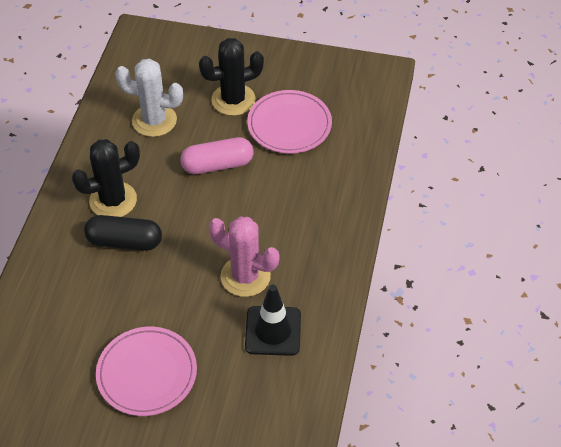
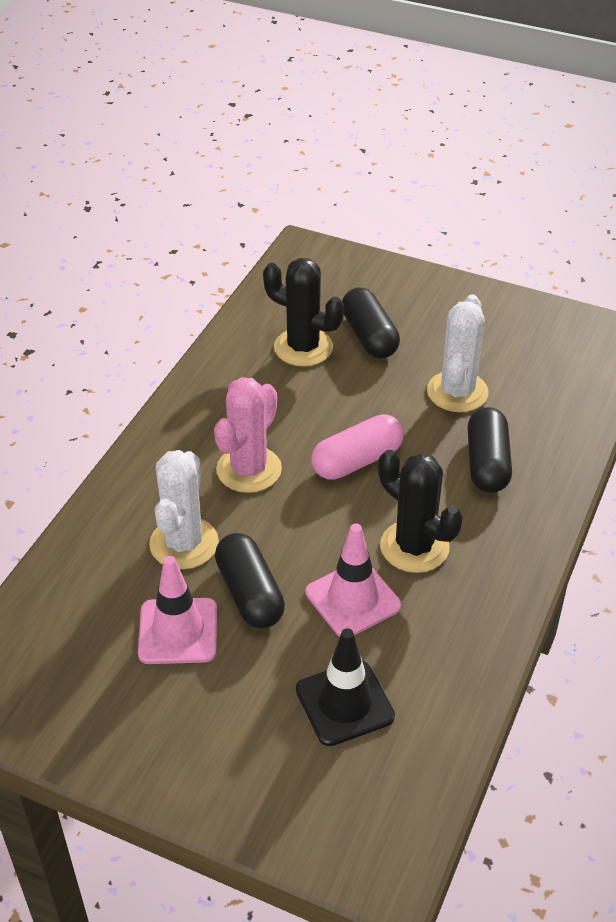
black capsule: 1 -> 3
pink plate: 2 -> 0
pink traffic cone: 0 -> 2
white cactus: 1 -> 2

